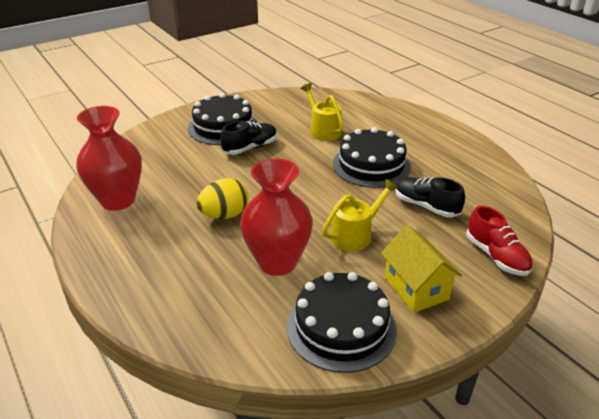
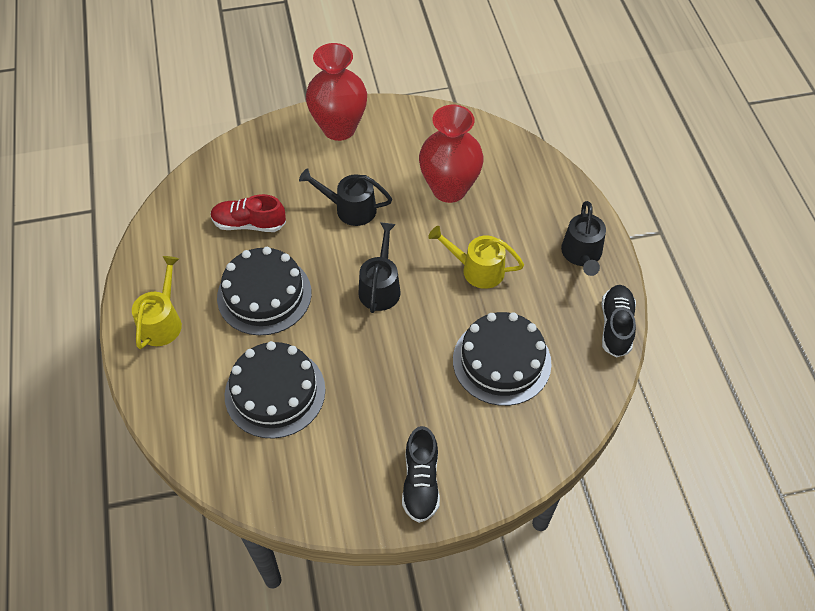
black watering can: 0 -> 3
yellow egg: 1 -> 0
yellow house: 1 -> 0

